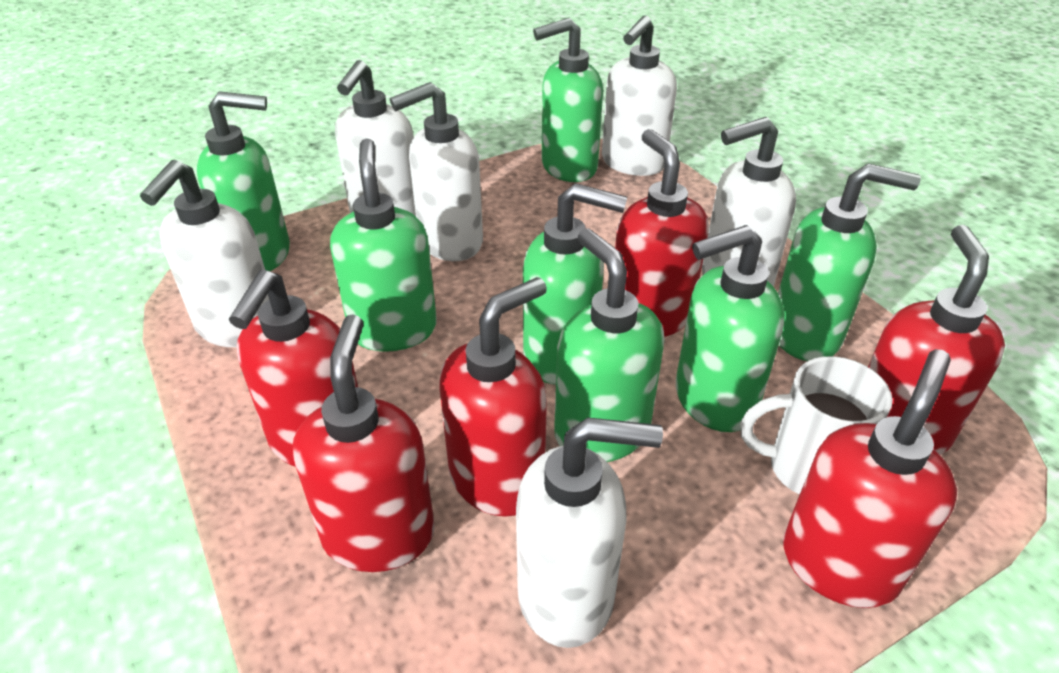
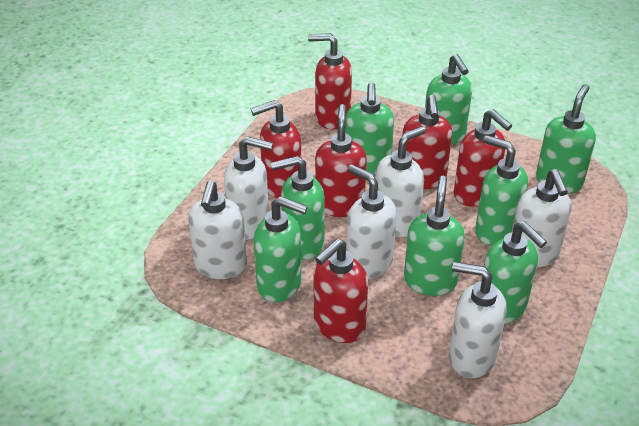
green soap dispenser: 7 -> 8
white mug: 1 -> 0

